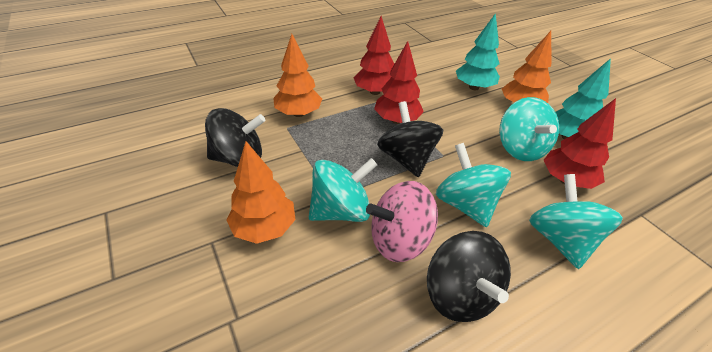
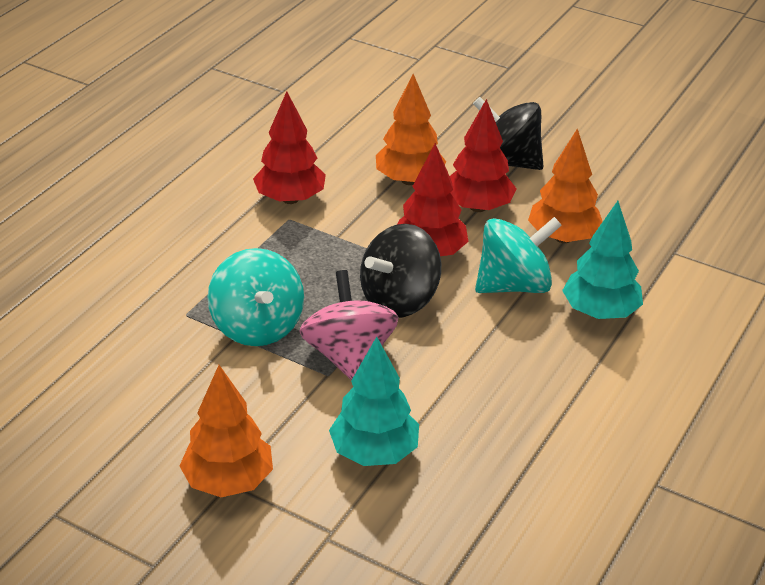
black spinning top: 3 -> 2
turquoise spinning top: 4 -> 2

